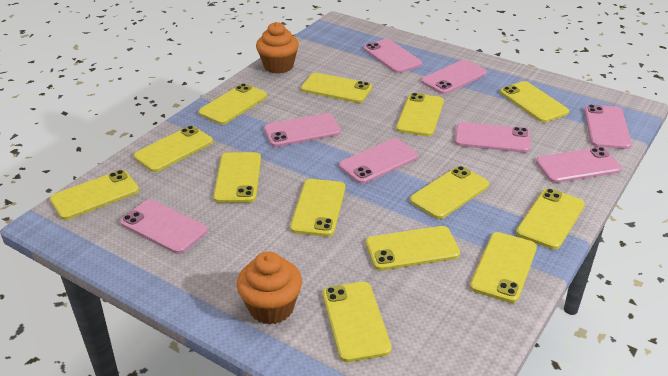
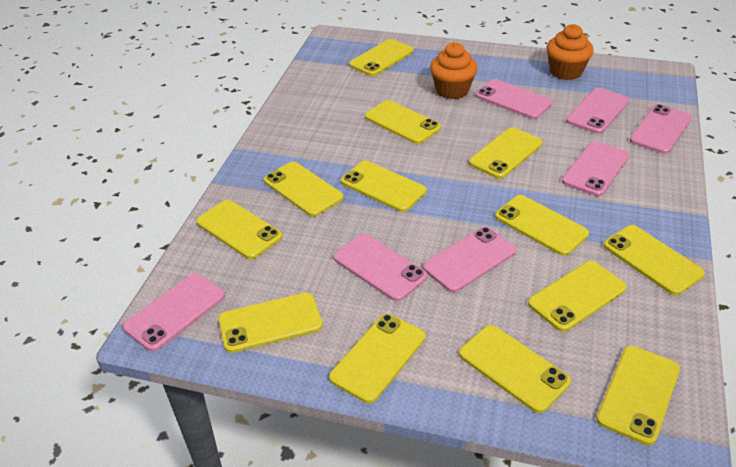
pink phone: 8 -> 7

